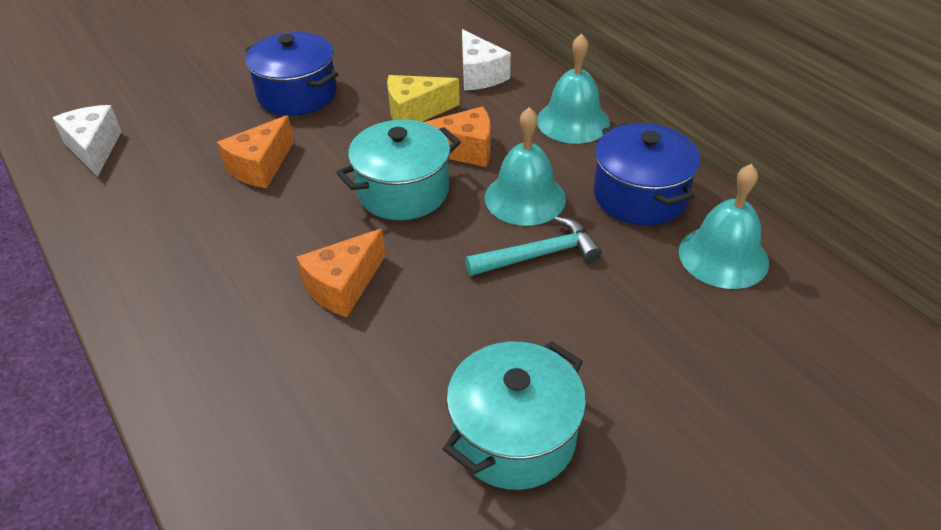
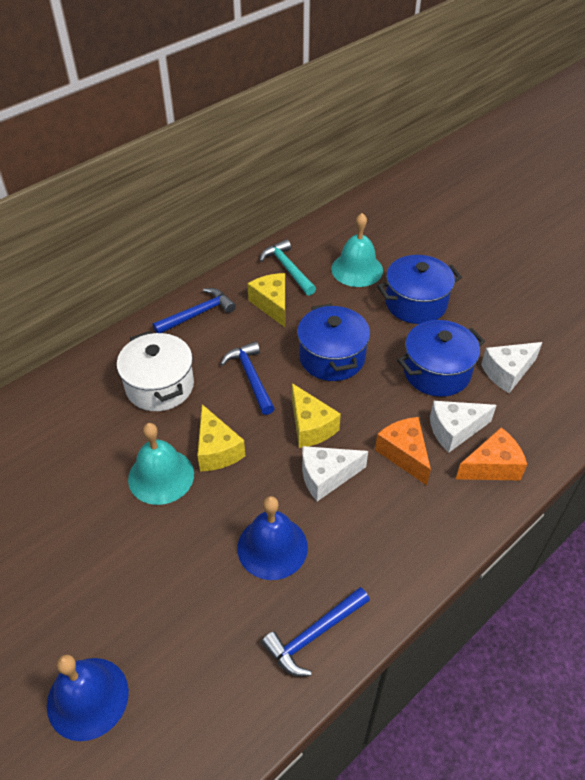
blue bell: 0 -> 2
blue hammer: 0 -> 3
blue pot: 2 -> 3
orange cheese: 3 -> 2
turquoise bell: 3 -> 2
turquoise pot: 2 -> 0
white cheese: 2 -> 3
white pot: 0 -> 1
yellow cheese: 1 -> 3

